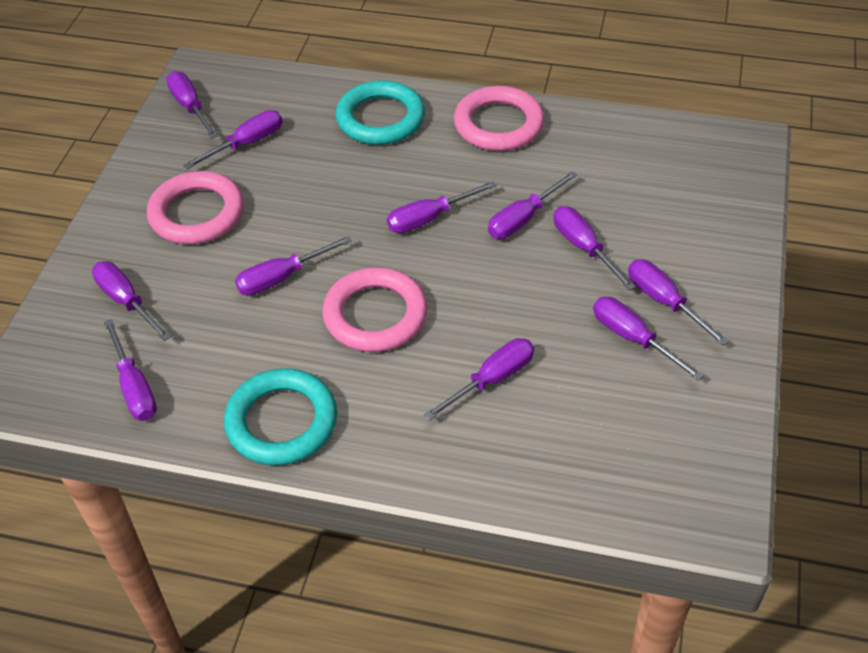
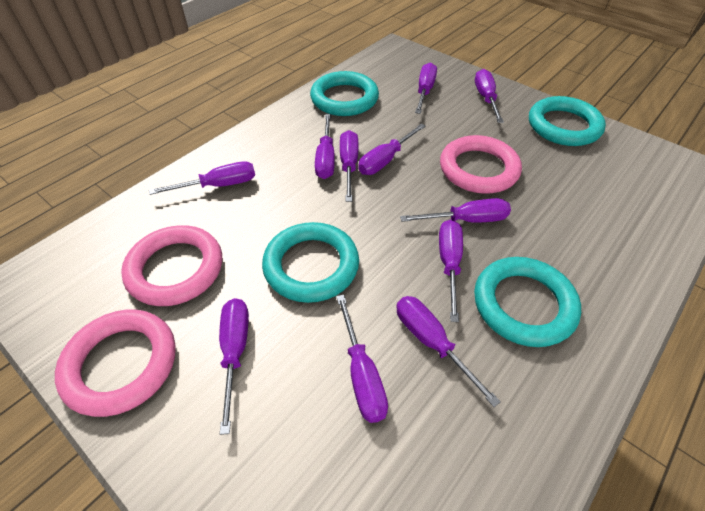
turquoise ring: 2 -> 4

